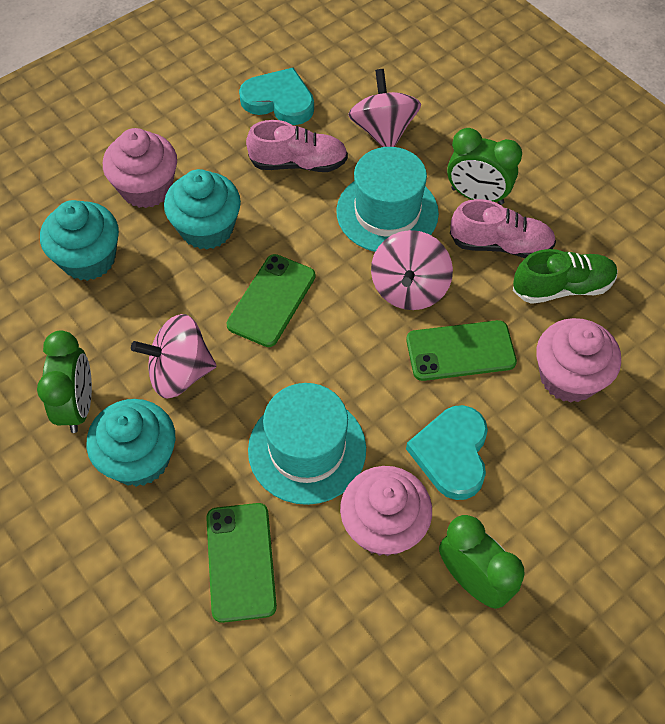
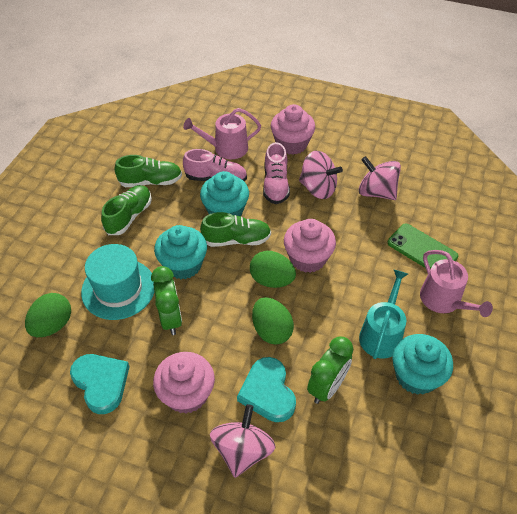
green clock: 3 -> 2
green egg: 0 -> 3
green phone: 3 -> 1
green shoe: 1 -> 3
pink watering can: 0 -> 2
turquoise hat: 2 -> 1
turquoise watering can: 0 -> 1

